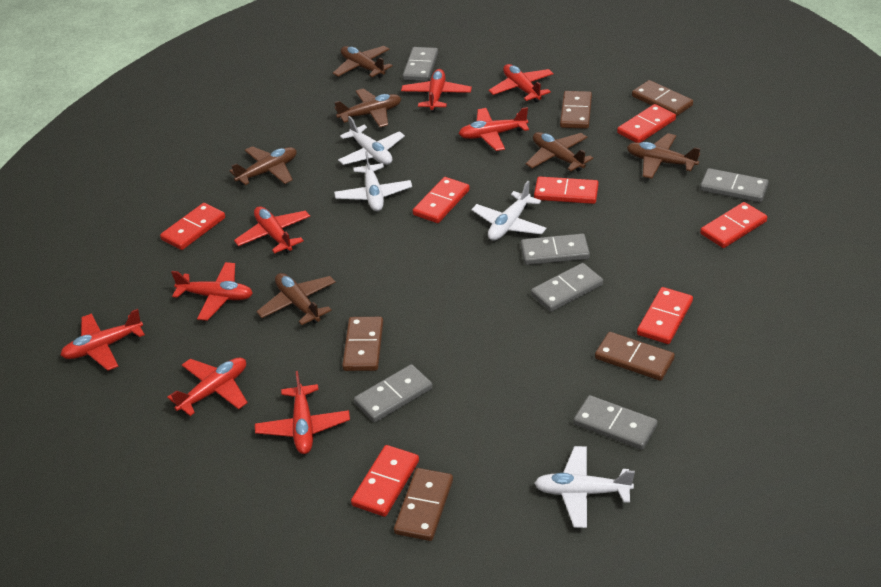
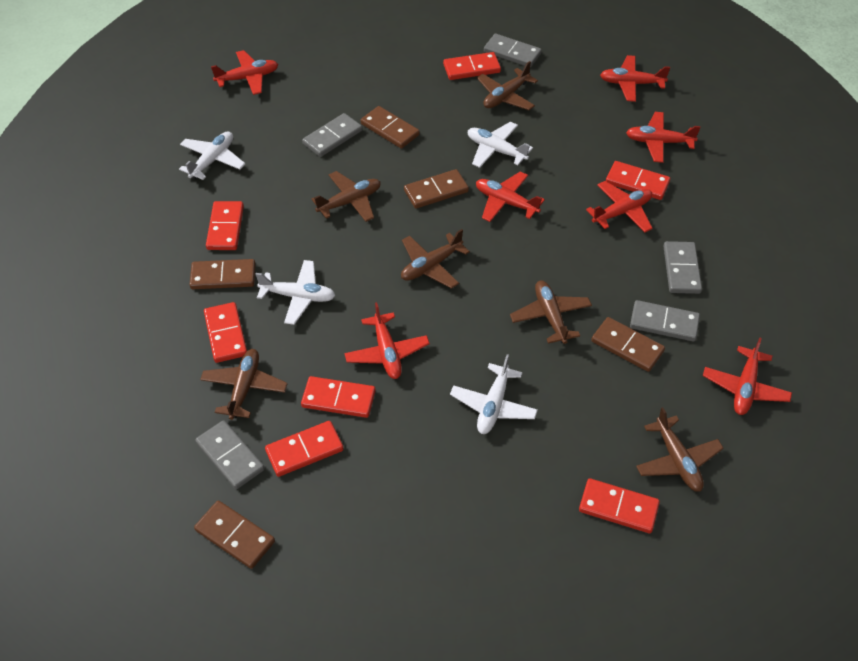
grey domino: 6 -> 5
red plane: 8 -> 7

